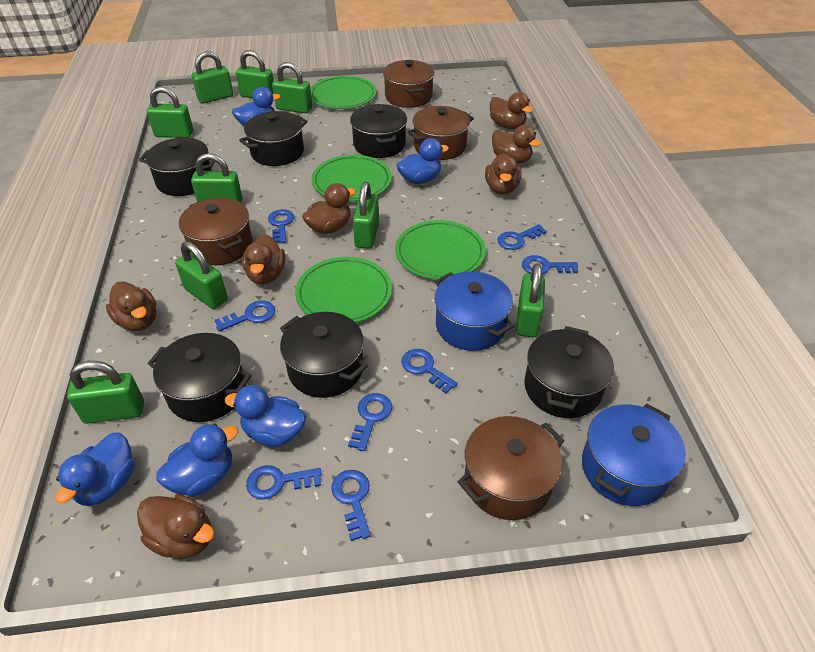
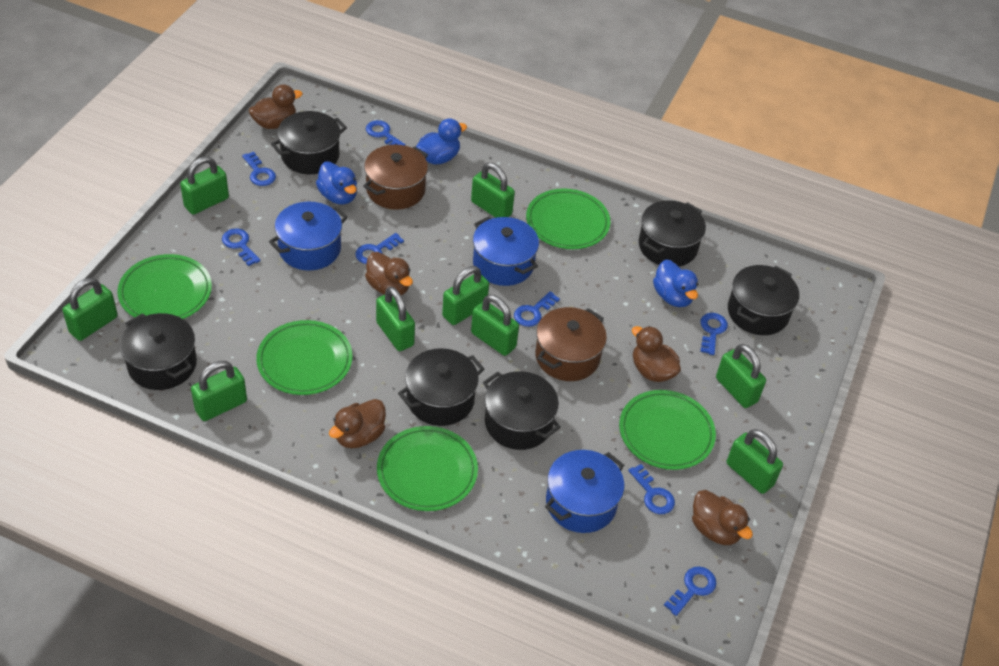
blue duck: 5 -> 3
blue pot: 2 -> 3
brown duck: 7 -> 5
brown pot: 4 -> 2
green plate: 4 -> 5

